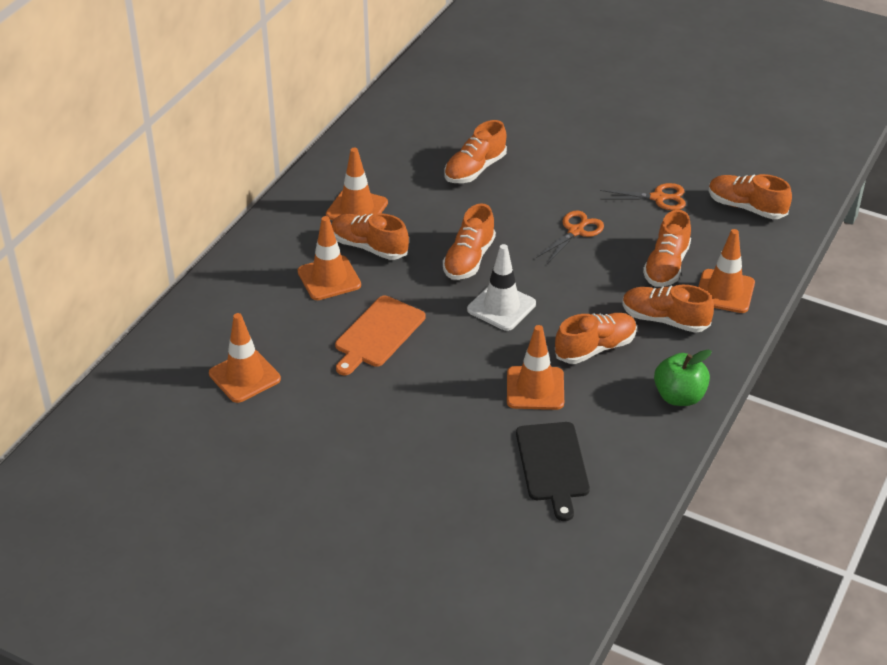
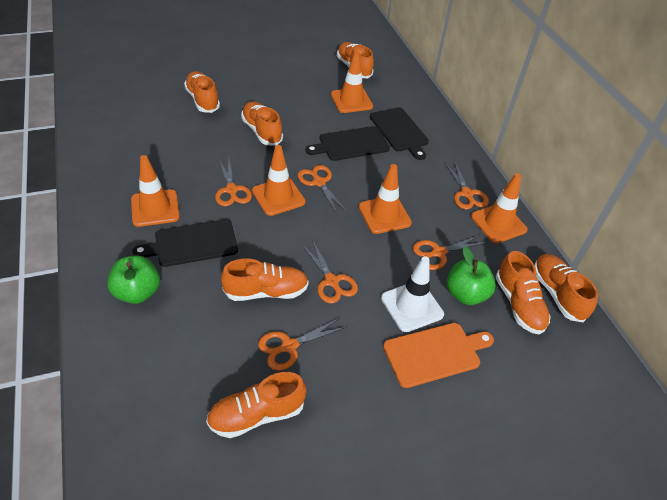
black cutting board: 1 -> 3
green apple: 1 -> 2
orange scissors: 2 -> 6

